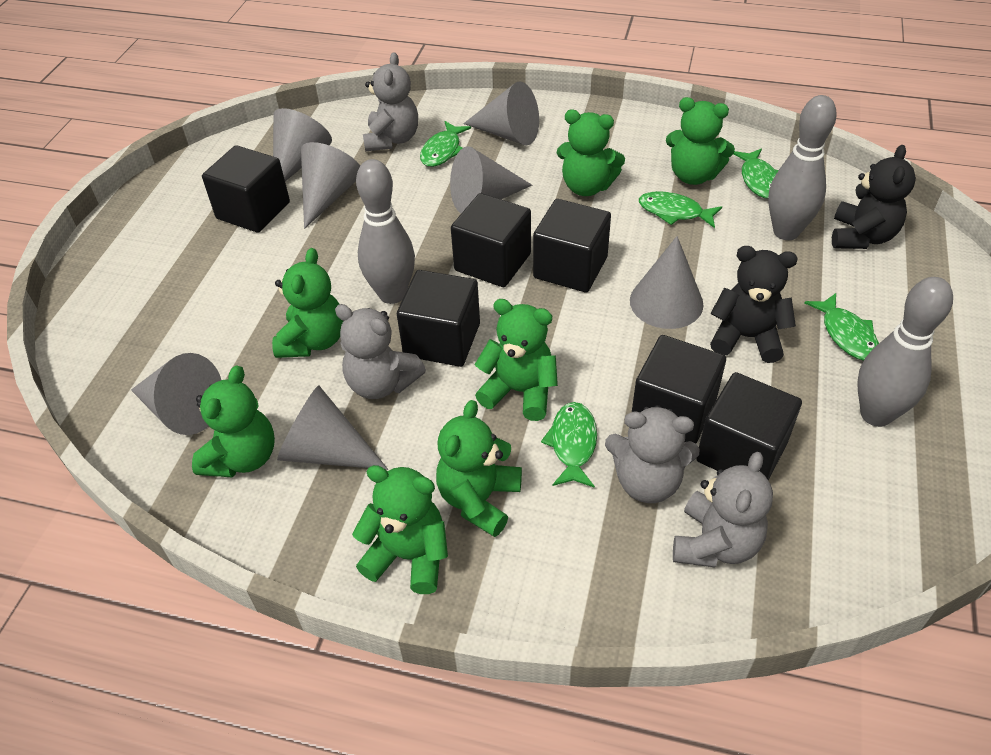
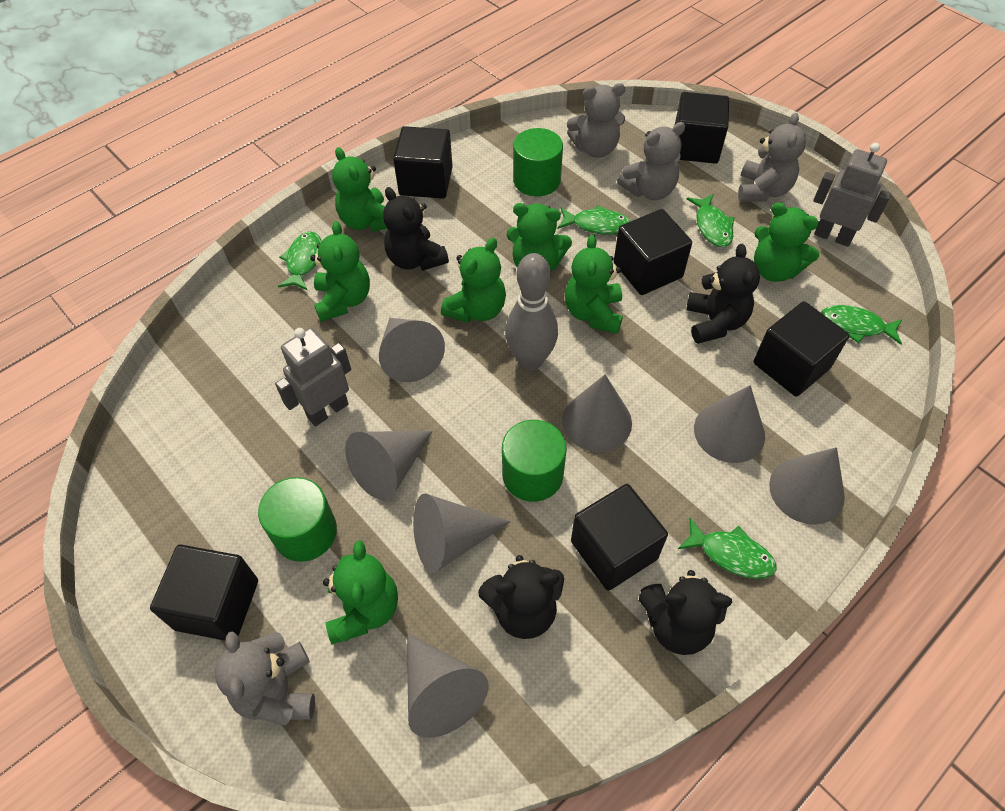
black teddy bear: 2 -> 4
green cylinder: 0 -> 3
grey bowling pin: 3 -> 1
grey robot: 0 -> 2

